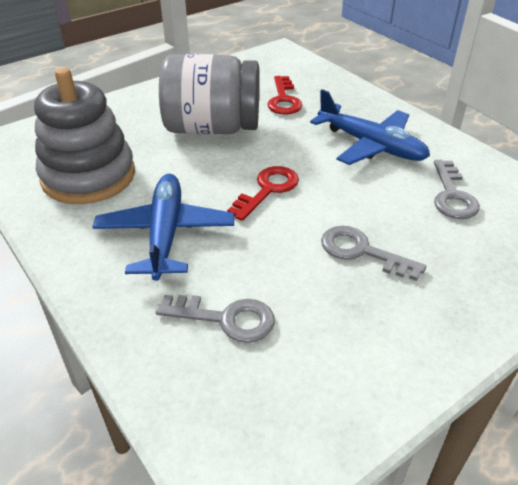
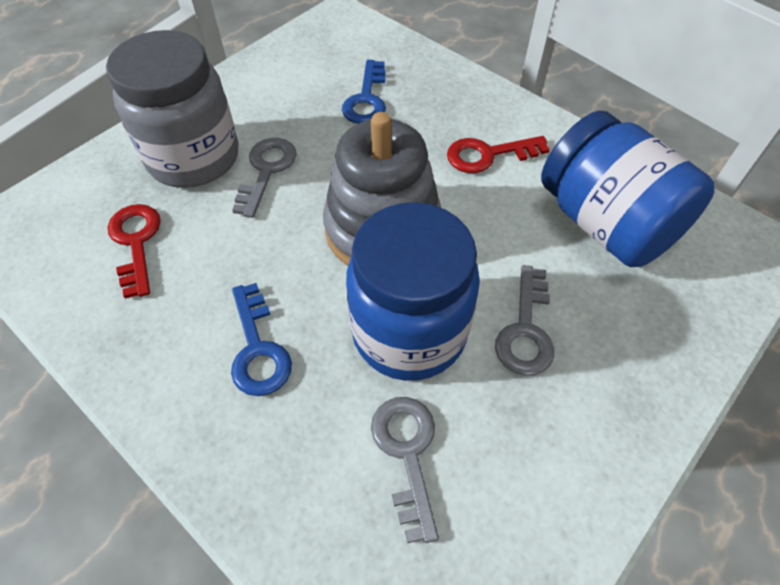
blue jar: 0 -> 2
blue key: 0 -> 2
blue plane: 2 -> 0

